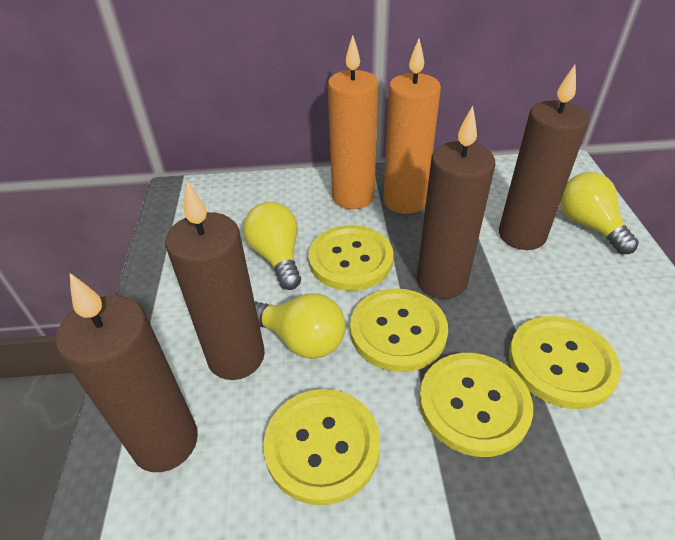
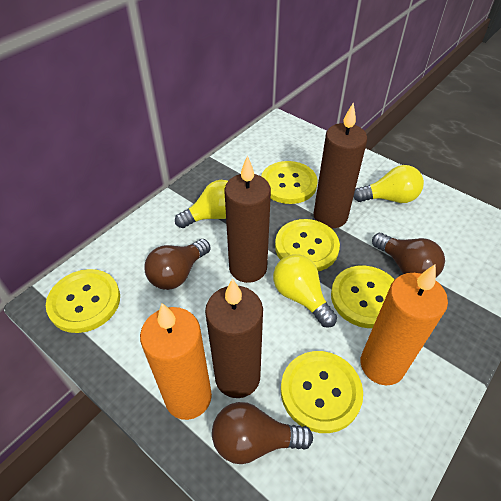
brown candle: 4 -> 3
brown light bulb: 0 -> 3

